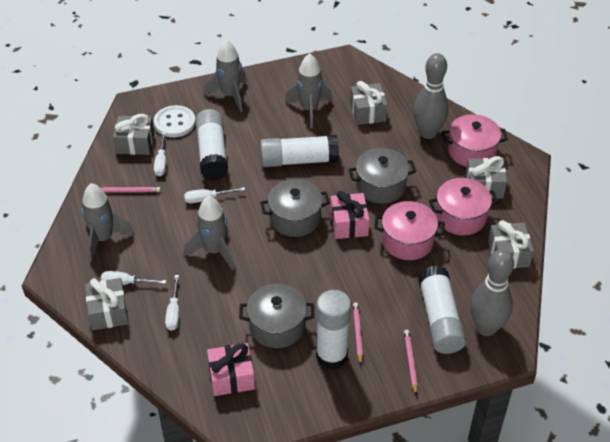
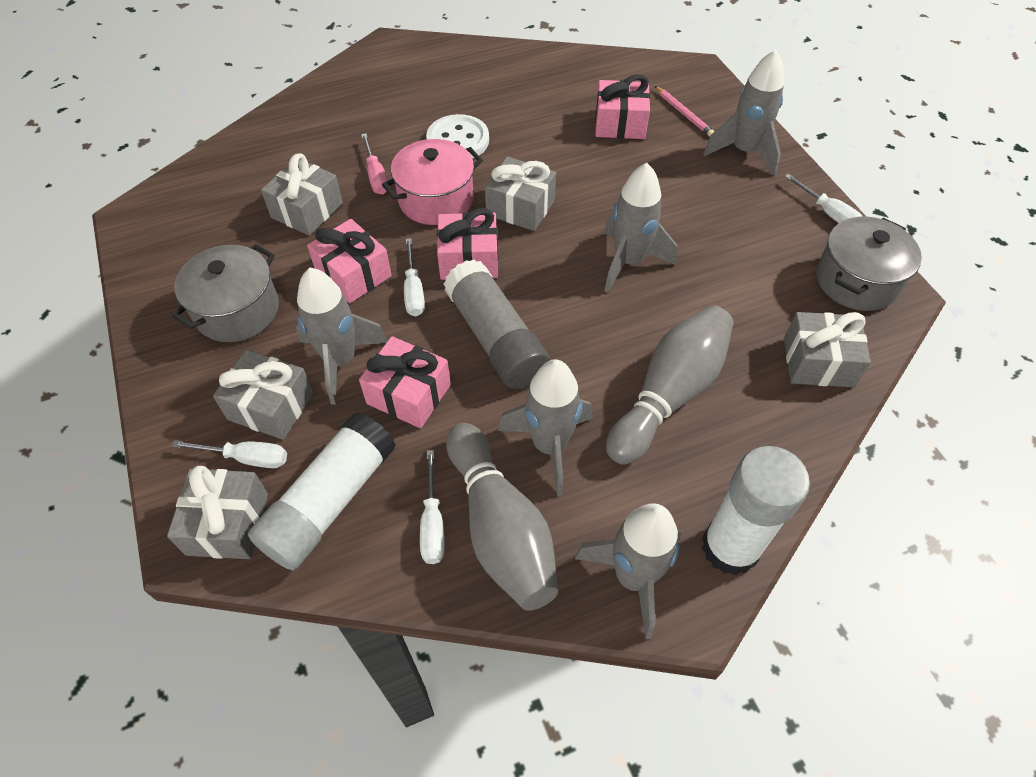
grey glue stick: 0 -> 1
grey pot: 3 -> 2
grey rocket: 4 -> 5
pink gift: 2 -> 4
pink pencil: 3 -> 1
pink pot: 3 -> 1
pink screwdriver: 0 -> 1
white glue stick: 4 -> 2

